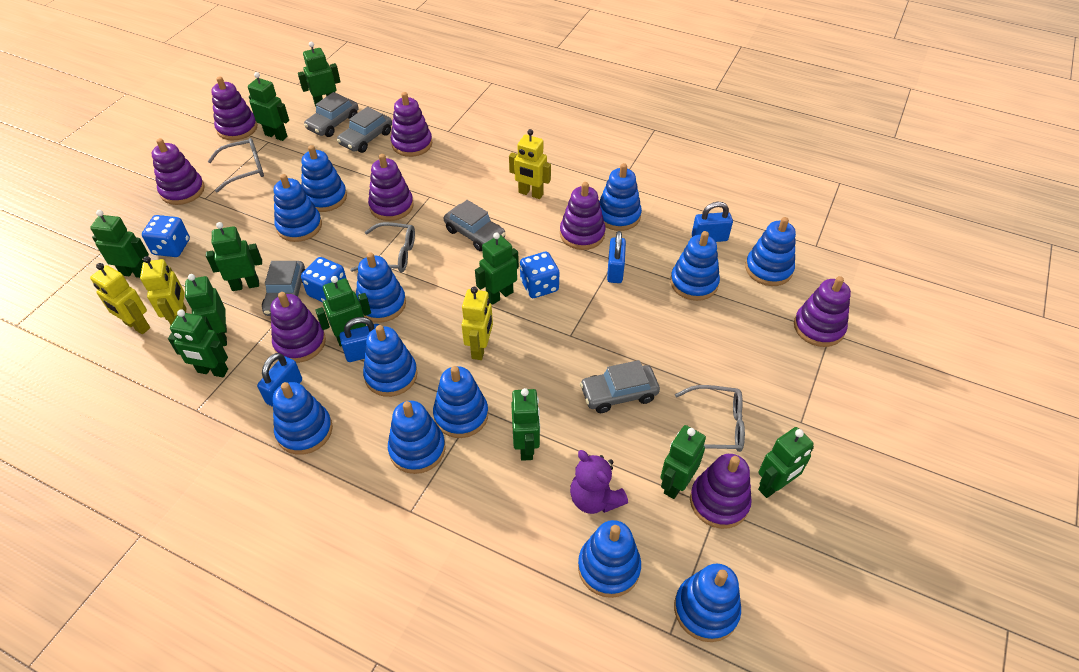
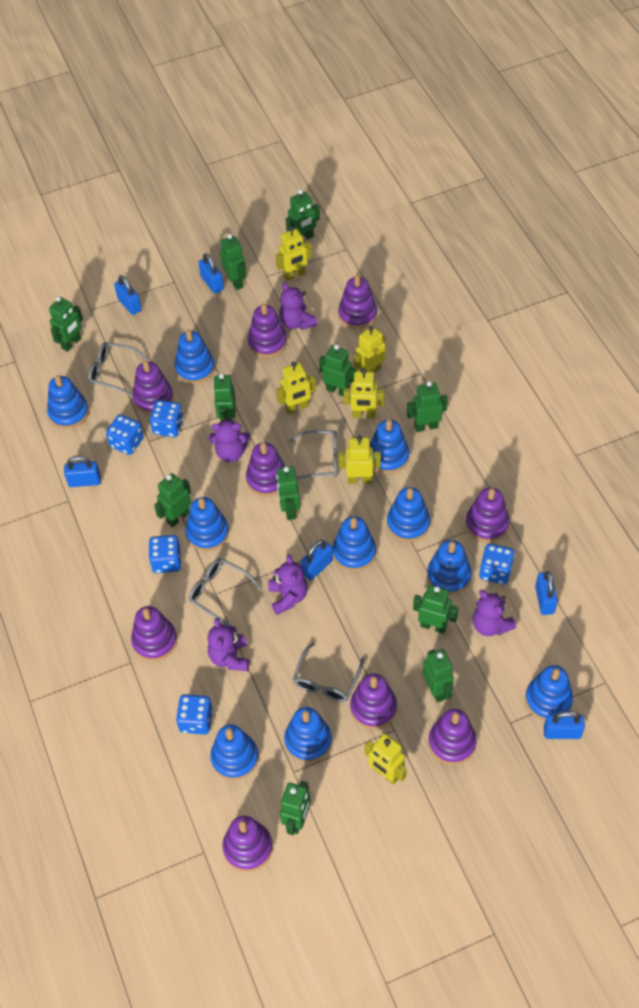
blue dice: 3 -> 5
blue padlock: 4 -> 6
blue stacking toy: 12 -> 10
grey car: 5 -> 0
grey glasses: 3 -> 4
purple stacking toy: 8 -> 9
purple teddy bear: 1 -> 5
yellow robot: 4 -> 6

